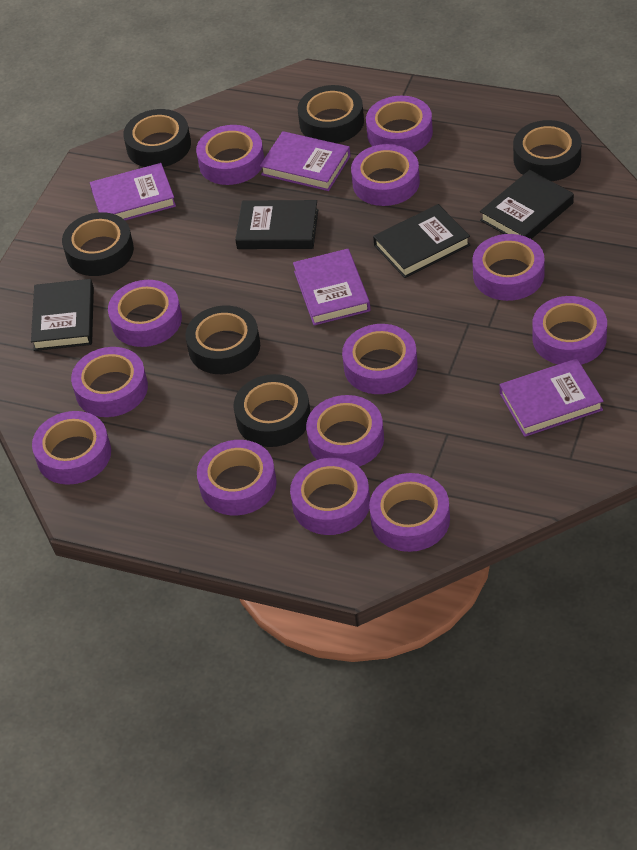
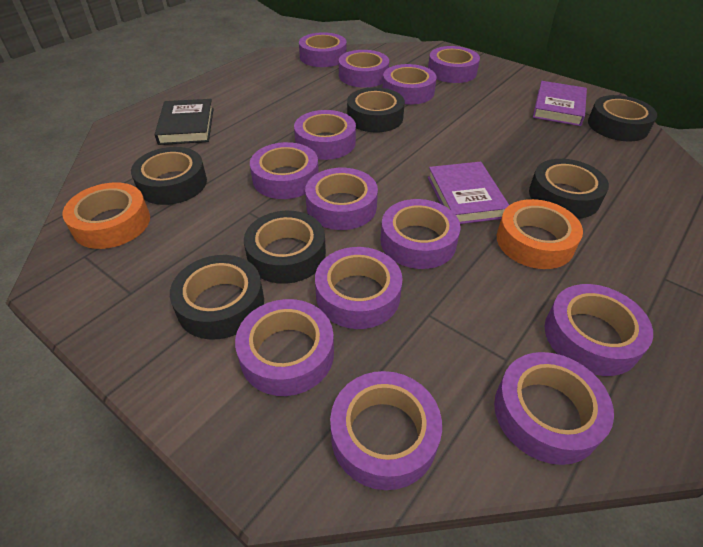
black book: 4 -> 1
orange tape: 0 -> 2
purple book: 4 -> 2

